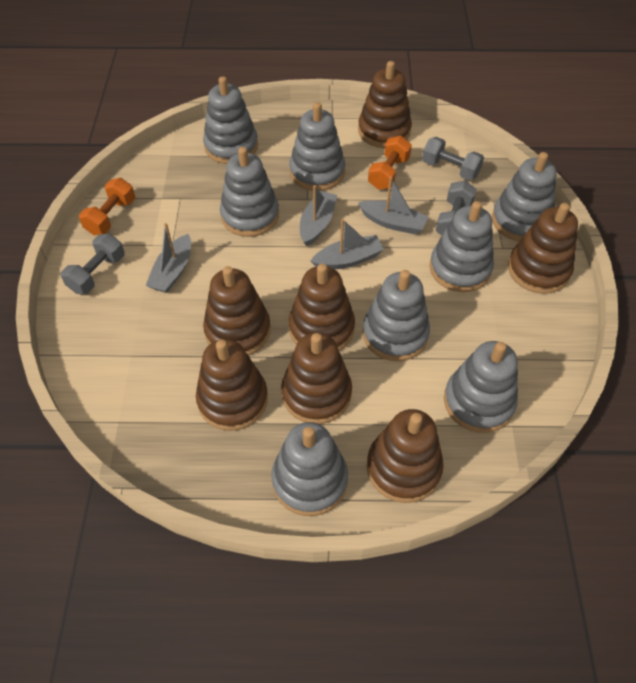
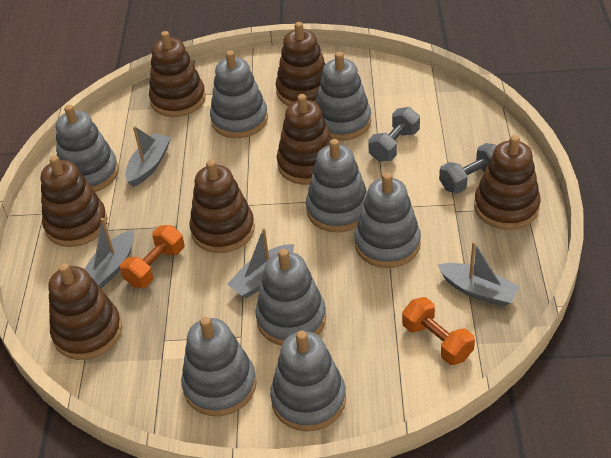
grey dumbbell: 3 -> 2

